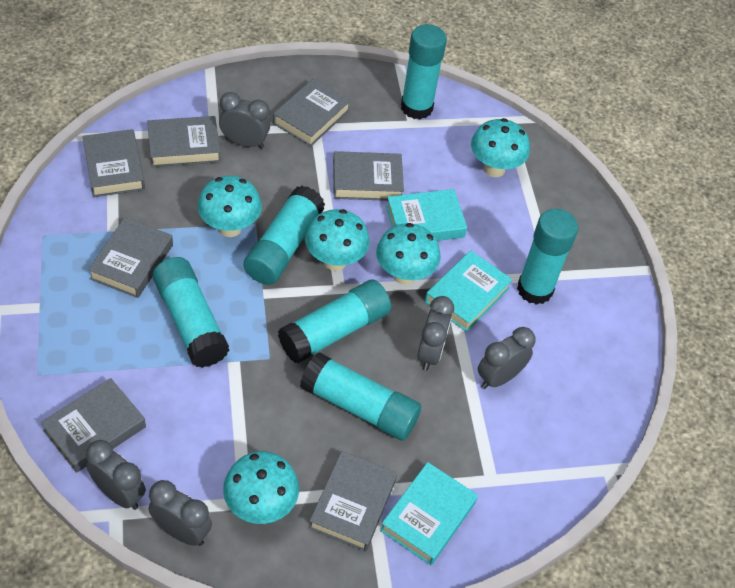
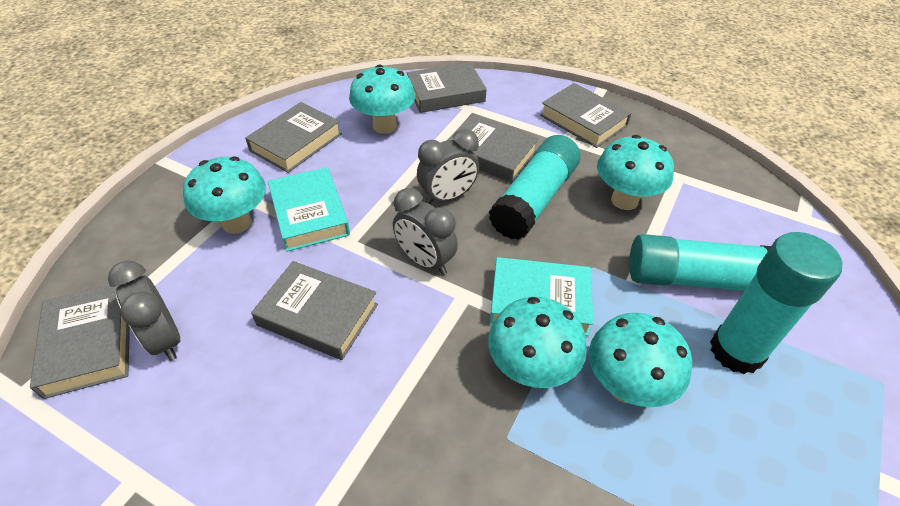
grey book: 7 -> 6
grey clock: 5 -> 3
turquoise book: 3 -> 2
turquoise glue stick: 6 -> 3

